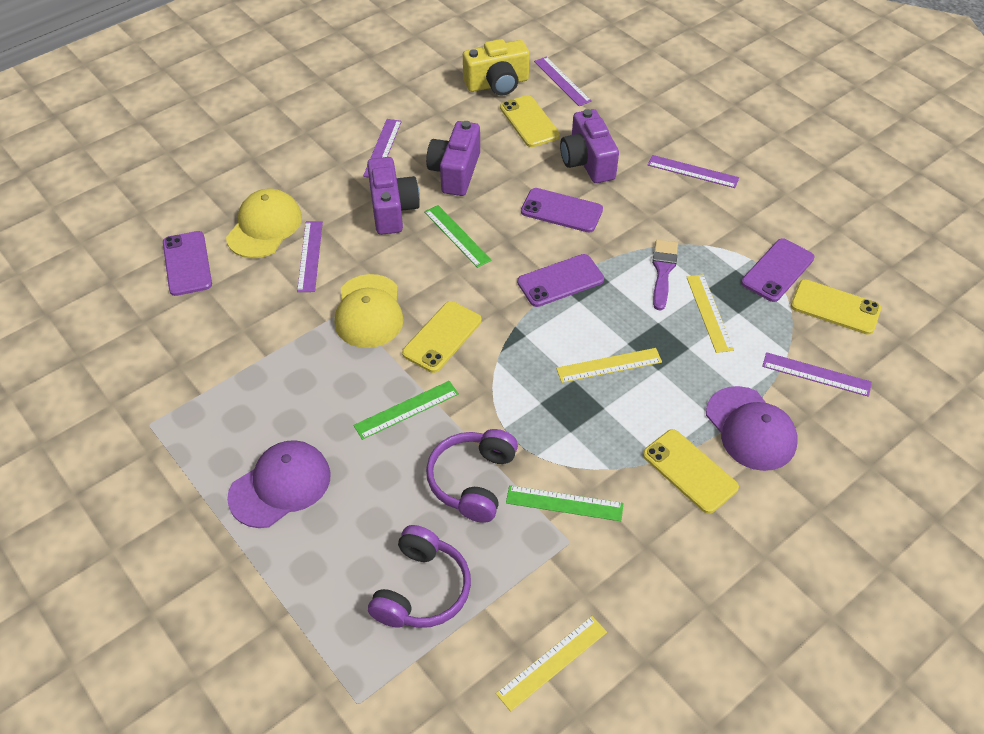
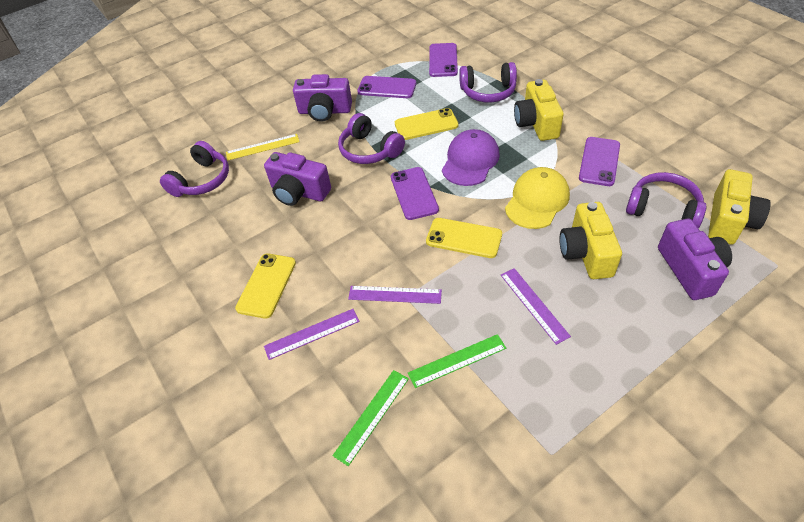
green ruler: 3 -> 2
purple brush: 1 -> 0
purple cap: 2 -> 1
purple headphones: 2 -> 4
purple ruler: 5 -> 3
yellow camera: 1 -> 3
yellow cap: 2 -> 1
yellow phone: 4 -> 3
yellow ruler: 3 -> 1

